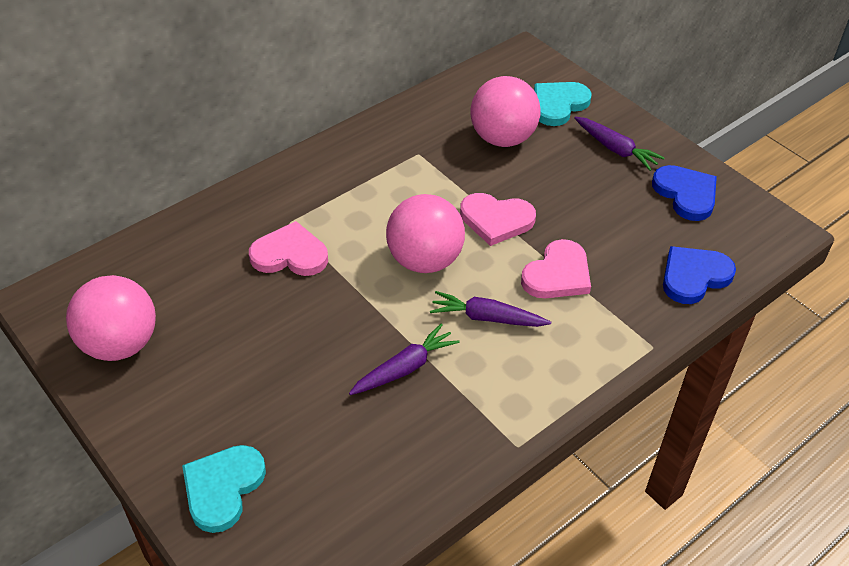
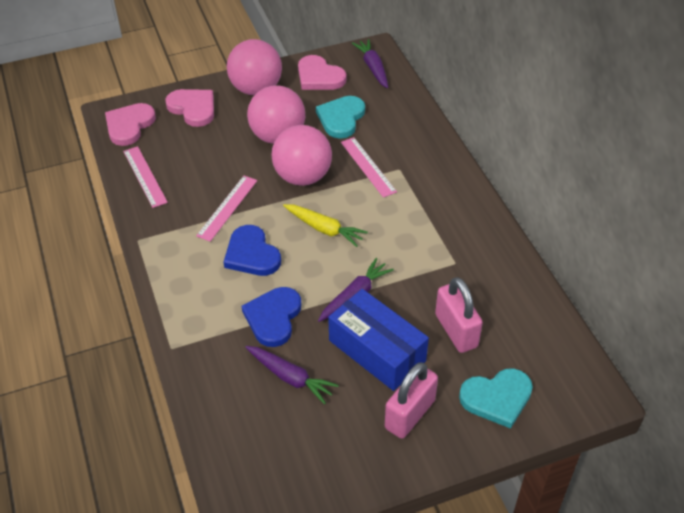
blue box: 0 -> 1
pink padlock: 0 -> 2
pink ruler: 0 -> 3
yellow carrot: 0 -> 1

